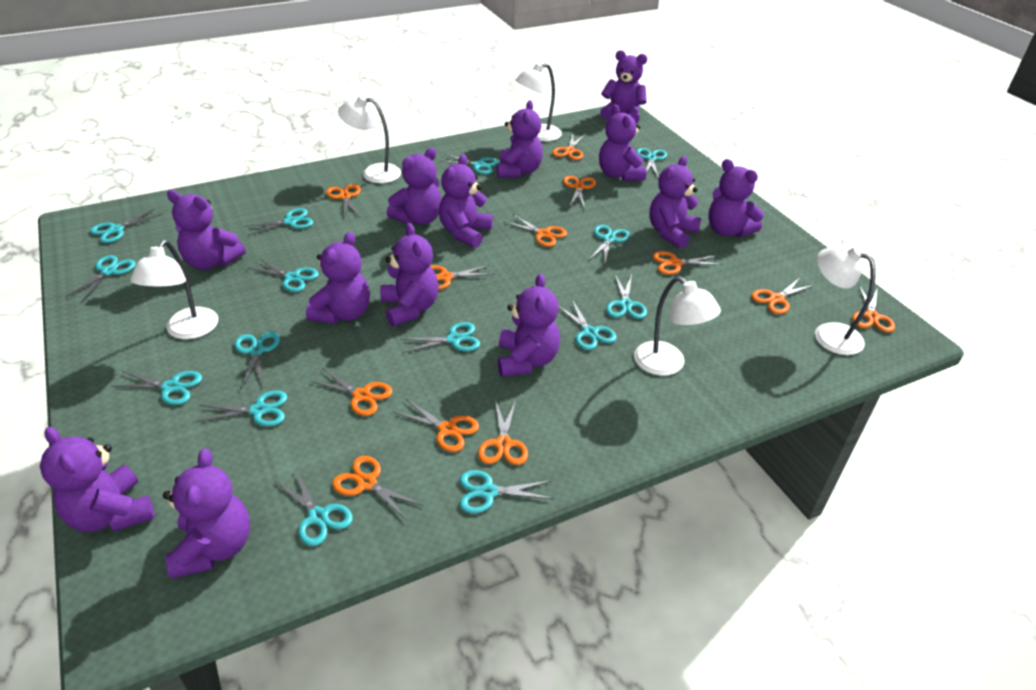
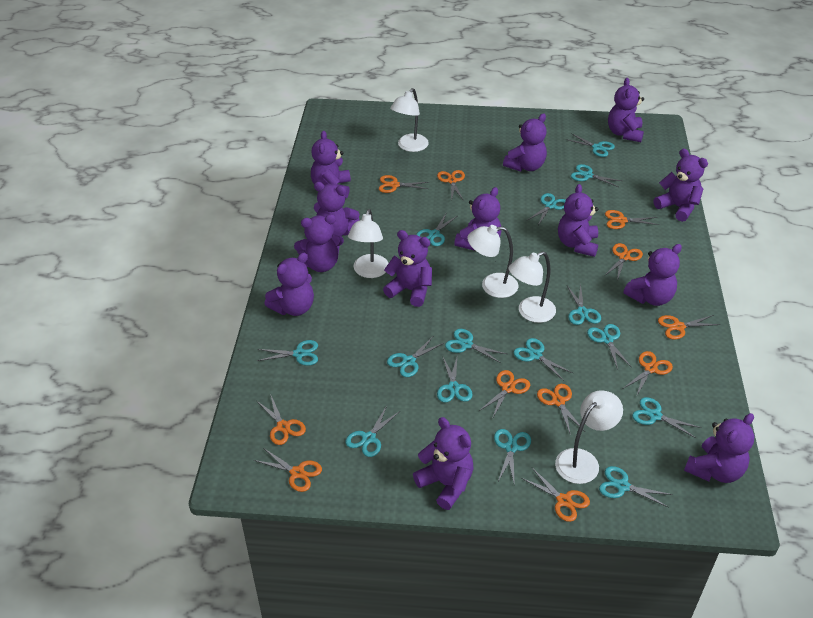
orange scissors: 12 -> 11

